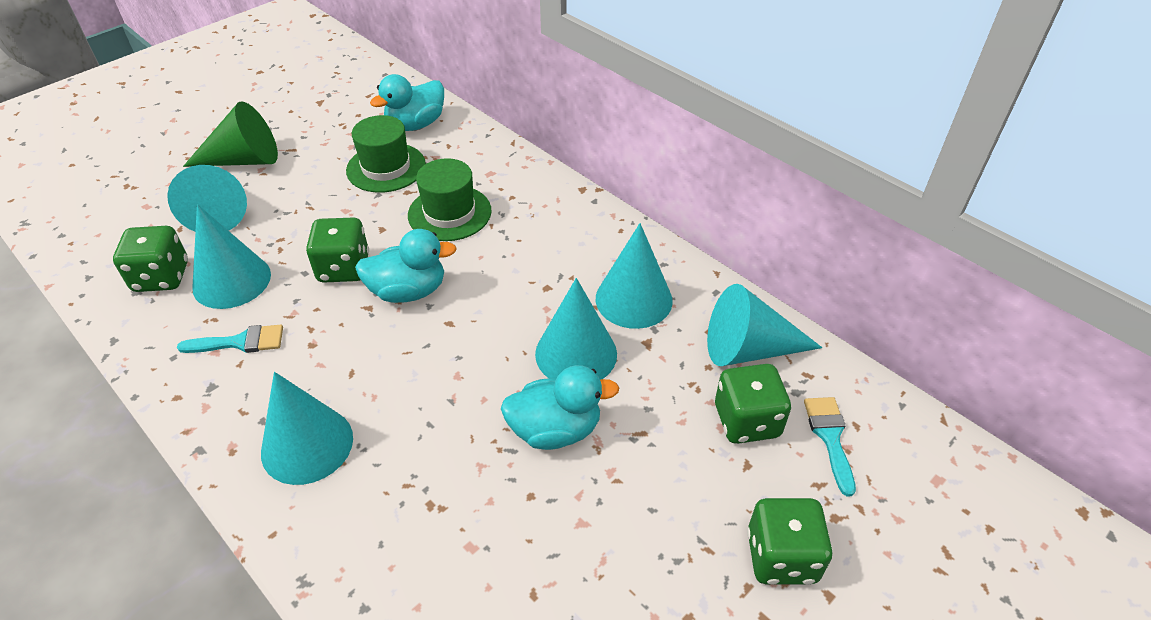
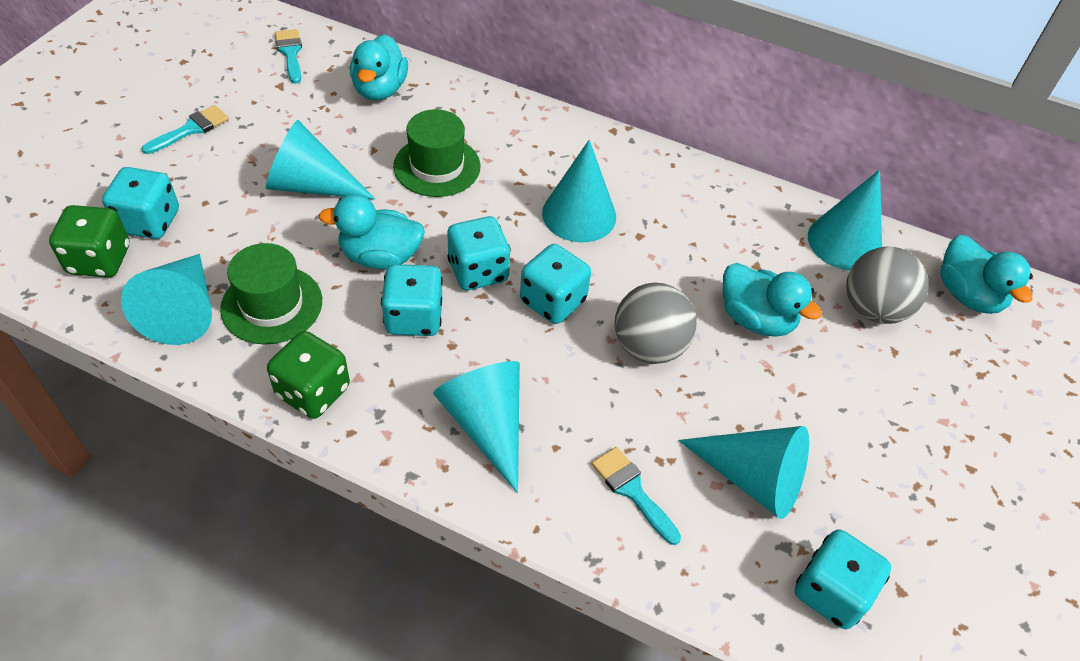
green cone: 1 -> 0
green dice: 4 -> 2
grey ball: 0 -> 2
turquoise brush: 2 -> 3
turquoise dice: 0 -> 5
turquoise duck: 3 -> 4

